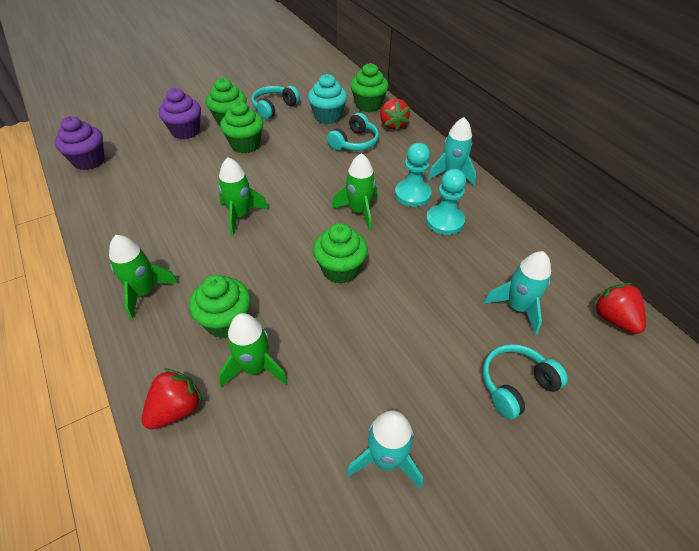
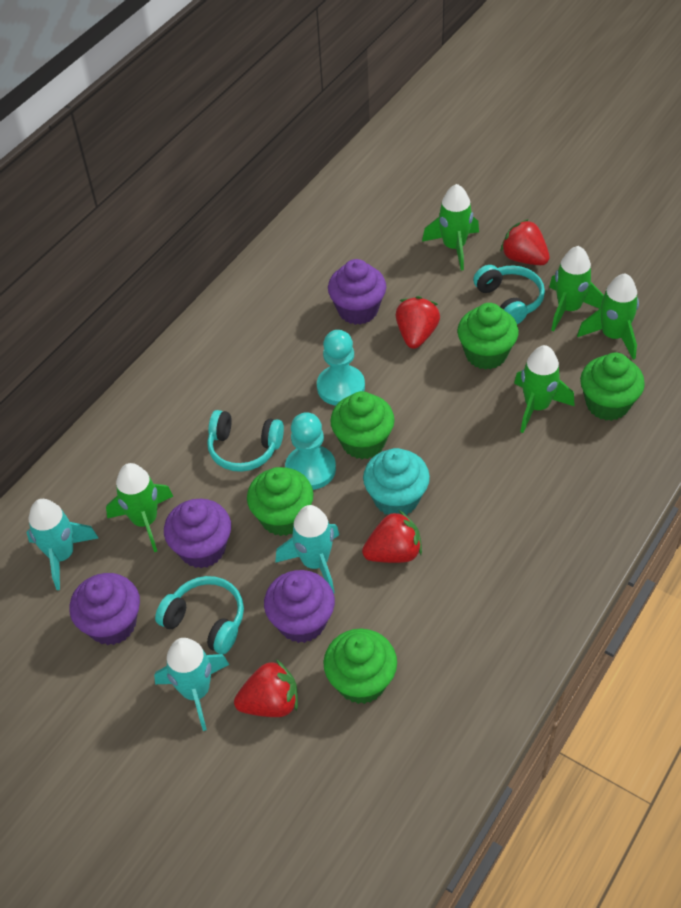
green rocket: 4 -> 5
purple cupcake: 2 -> 4
red strawberry: 3 -> 4

